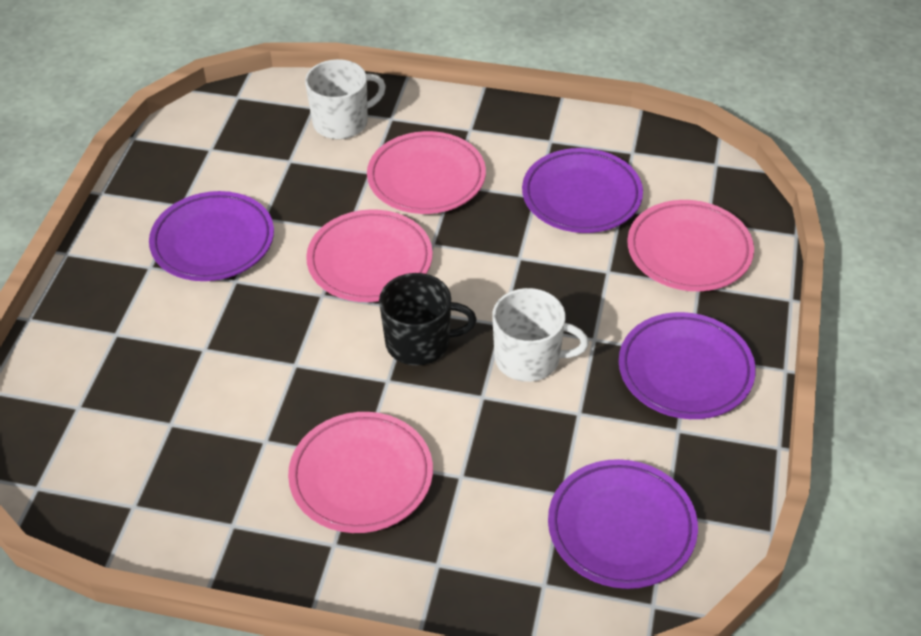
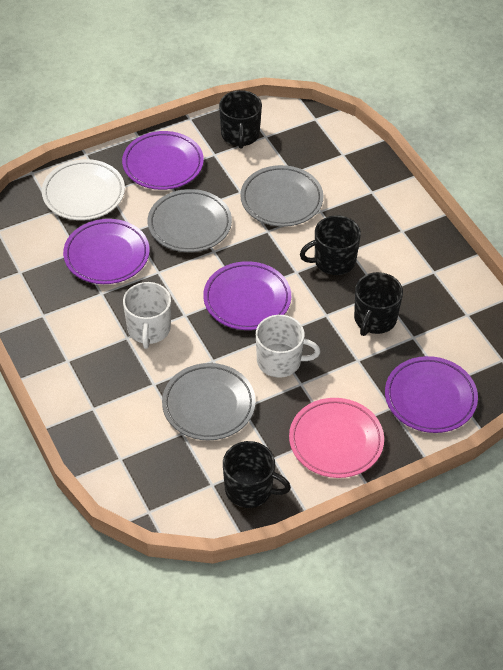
black mug: 1 -> 4
grey plate: 0 -> 3
pink plate: 4 -> 1
white plate: 0 -> 1

